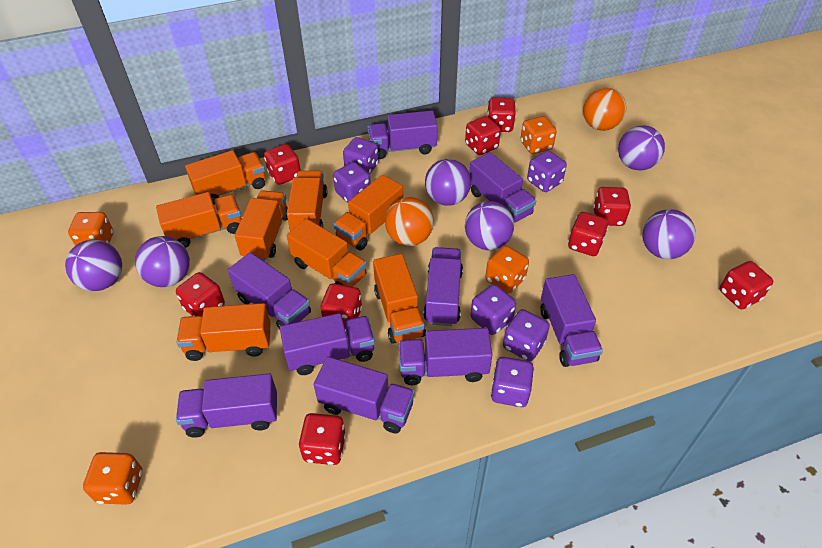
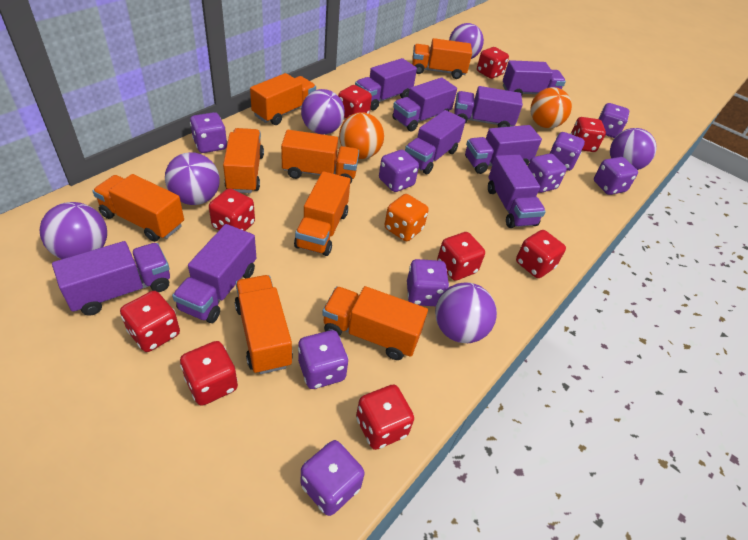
orange dice: 4 -> 1
purple dice: 6 -> 9

